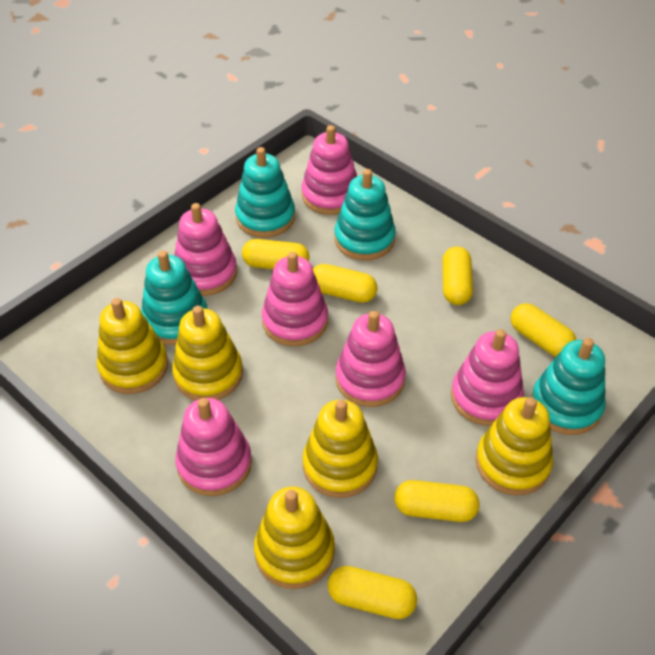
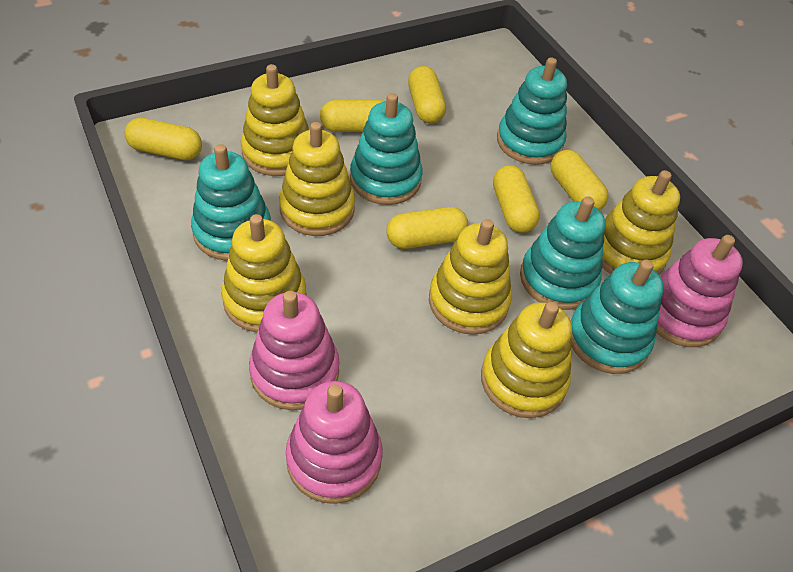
pink stacking toy: 6 -> 3
turquoise stacking toy: 4 -> 5
yellow stacking toy: 5 -> 6

